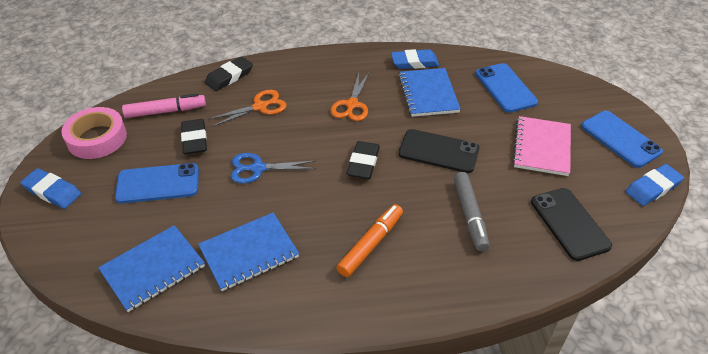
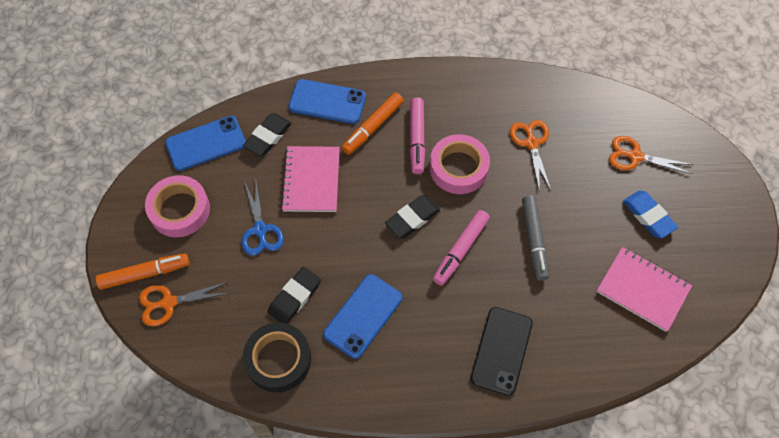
black phone: 2 -> 1
black tape: 0 -> 1
blue eraser: 3 -> 1
blue notebook: 3 -> 0
orange marker: 1 -> 2
orange scissors: 2 -> 3
pink marker: 1 -> 2
pink notebook: 1 -> 2
pink tape: 1 -> 2

